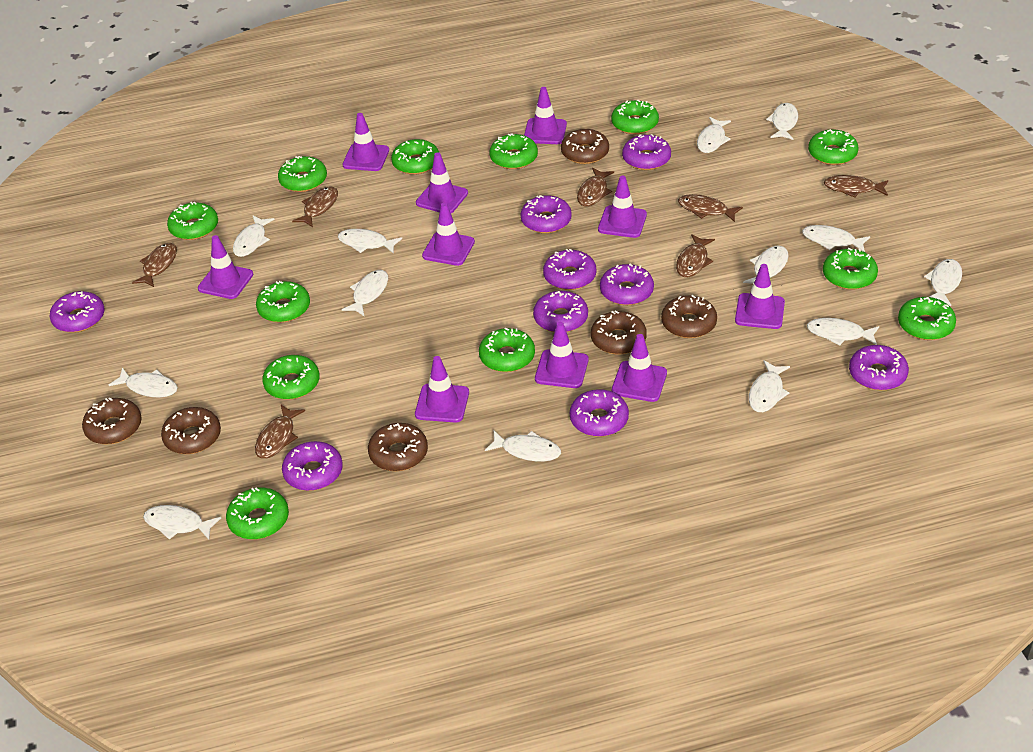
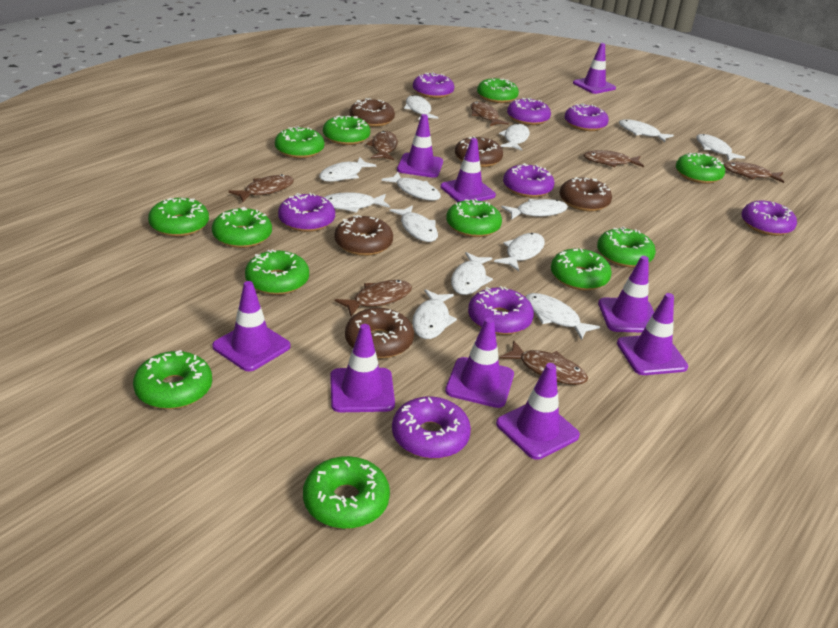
brown donut: 6 -> 5
purple donut: 9 -> 8
purple traffic cone: 10 -> 9

